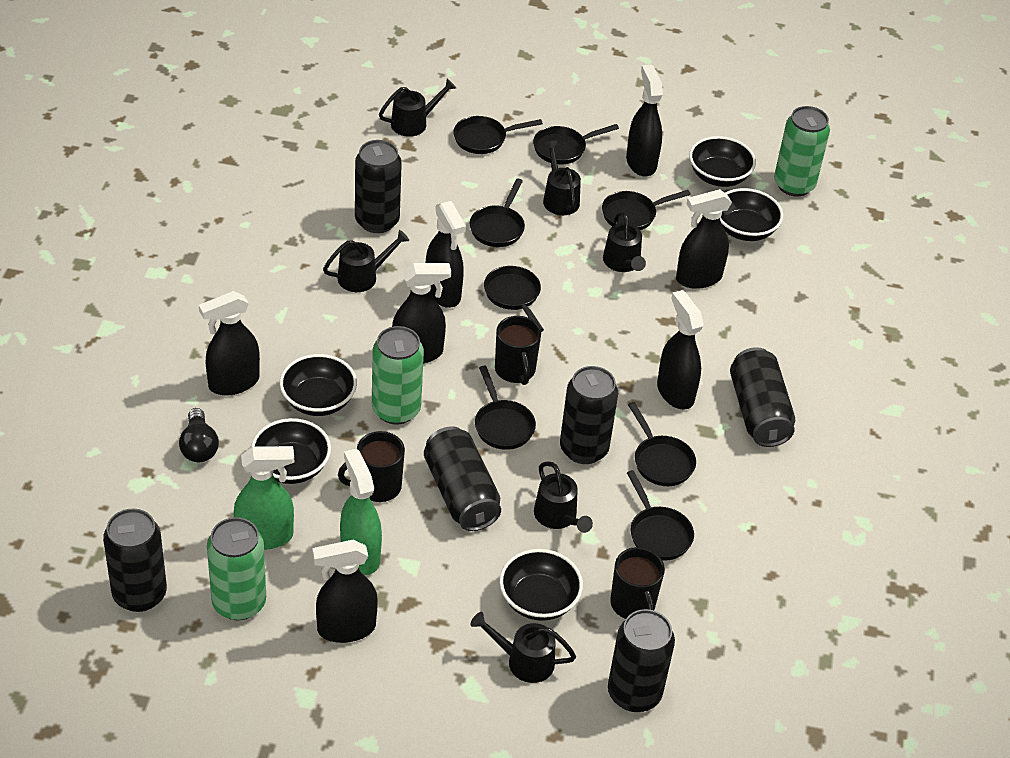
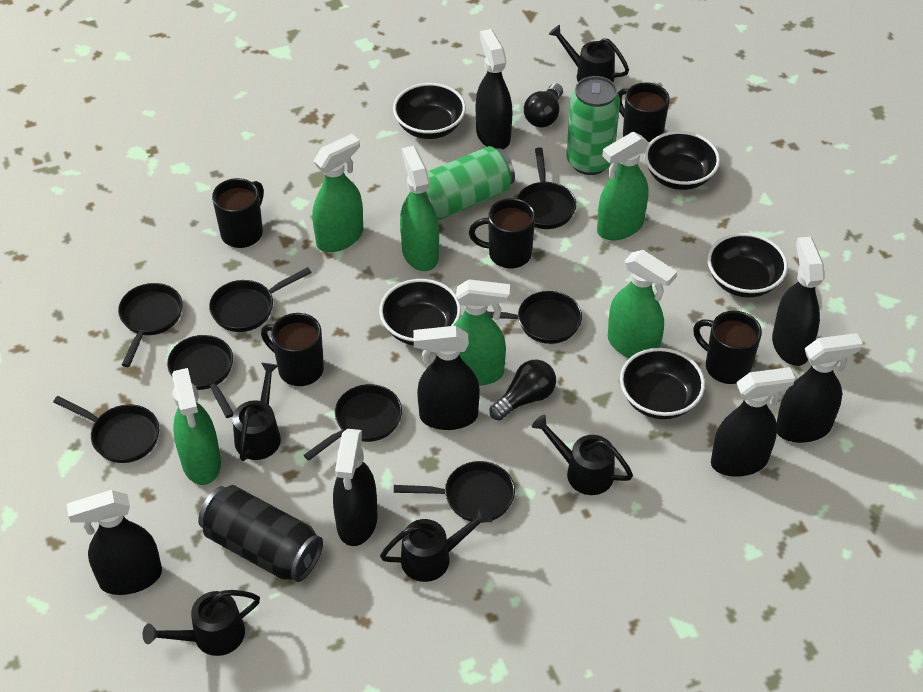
black can: 6 -> 1
black light bulb: 1 -> 2
black mug: 3 -> 5
black watering can: 6 -> 5
green can: 3 -> 2
green spray bottle: 2 -> 6

